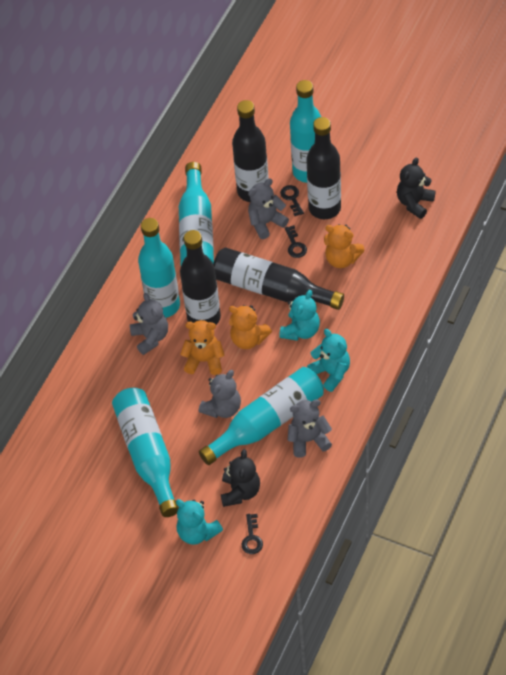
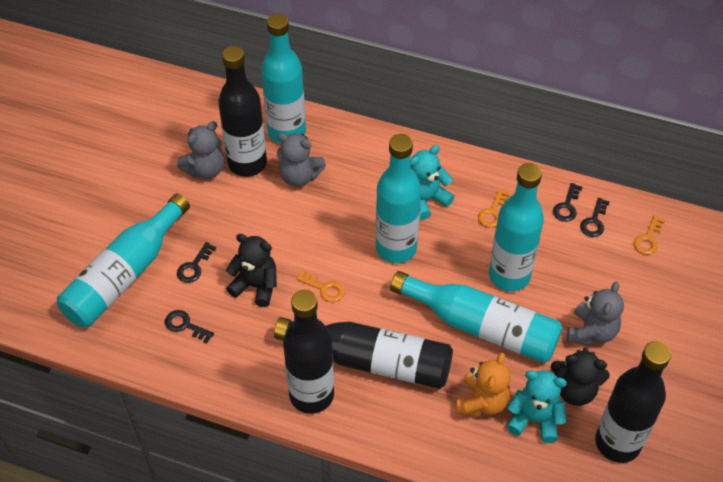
black key: 3 -> 4
grey teddy bear: 4 -> 3
orange key: 0 -> 3
orange teddy bear: 3 -> 1
turquoise teddy bear: 3 -> 2

